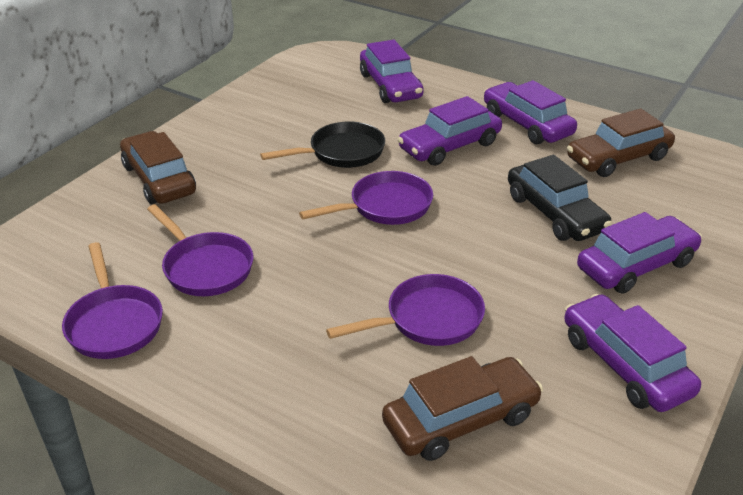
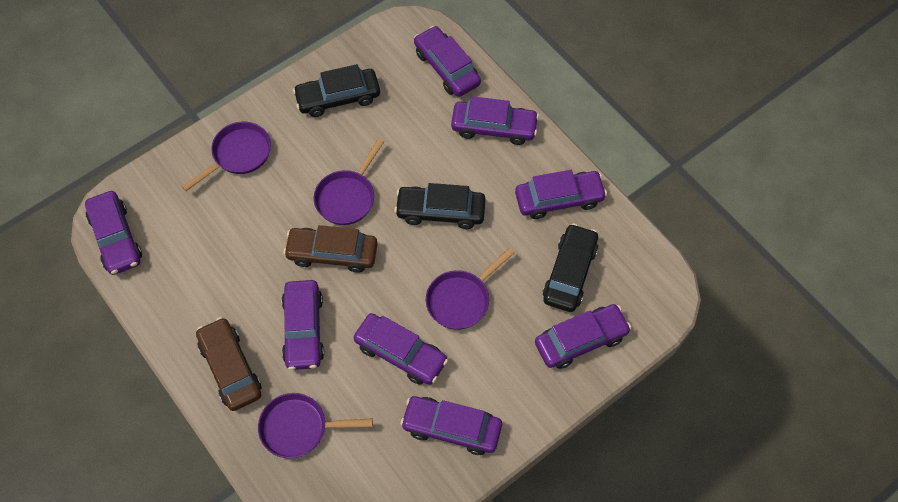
black car: 1 -> 3
black pan: 1 -> 0
brown car: 3 -> 2
purple car: 5 -> 8

